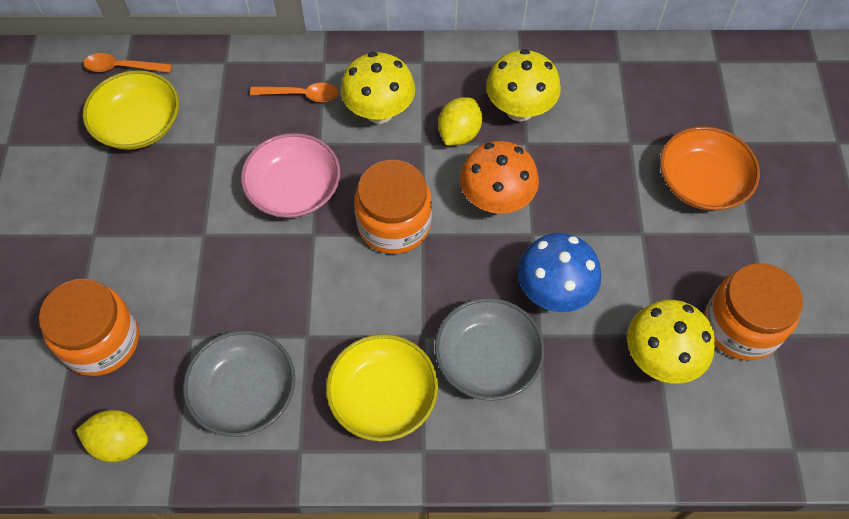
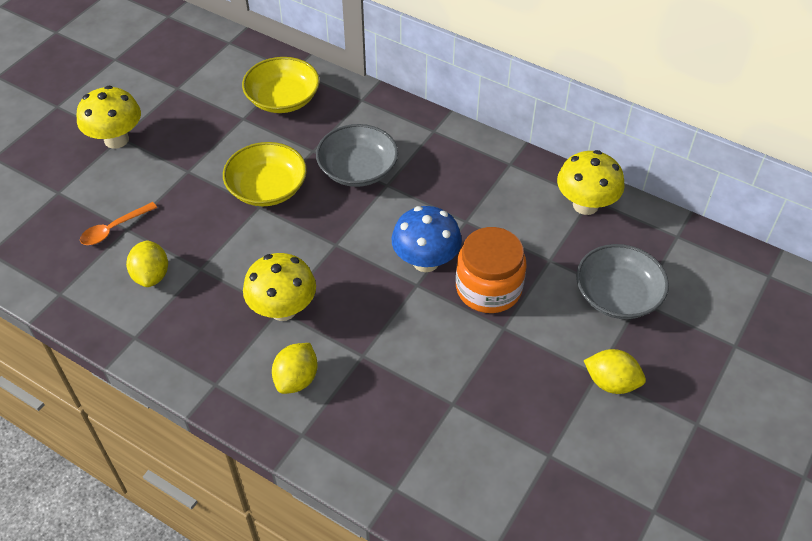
orange bowl: 1 -> 0
orange jar: 3 -> 1
orange mushroom: 1 -> 0
orange spoon: 2 -> 1
pink bowl: 1 -> 0
yellow lemon: 2 -> 3

